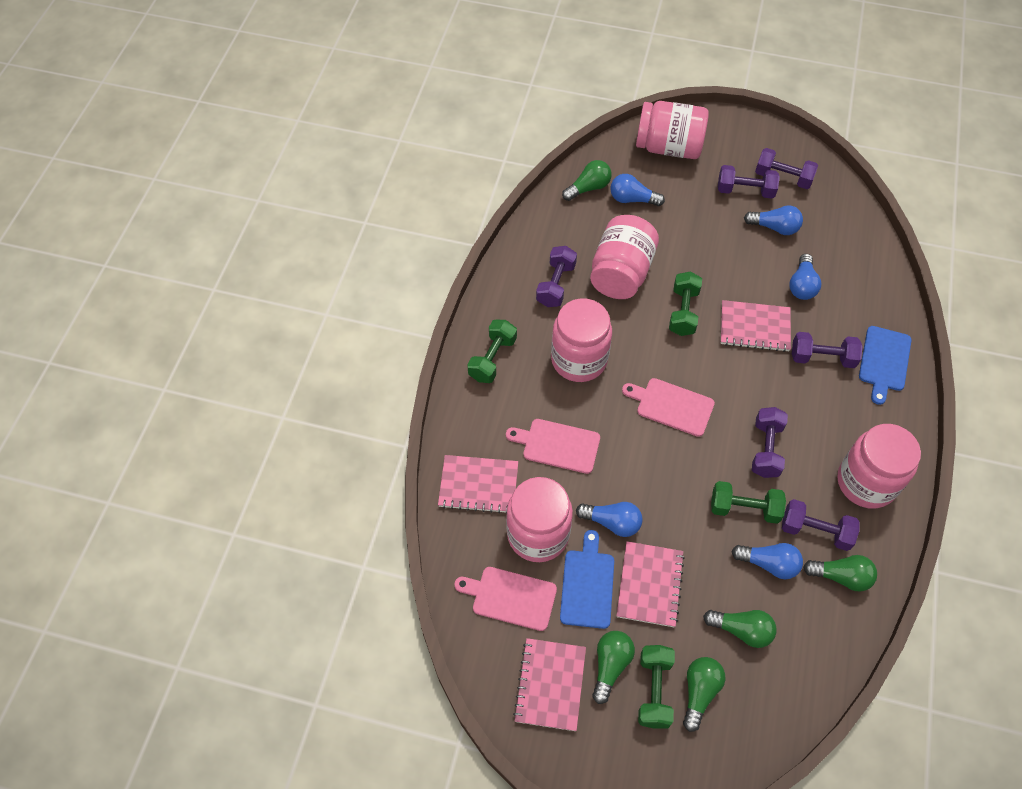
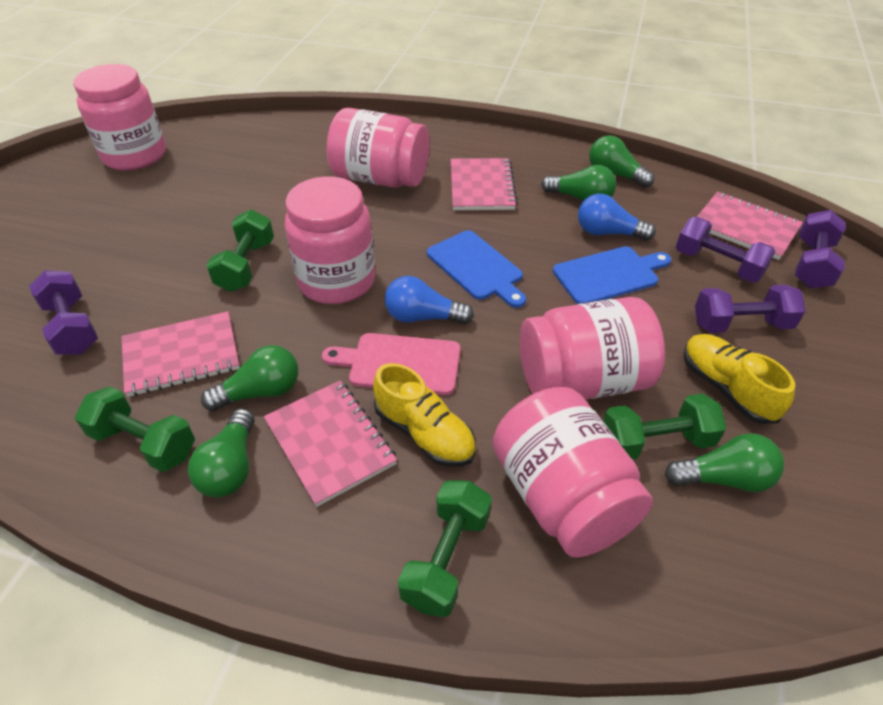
blue light bulb: 5 -> 2
pink cutting board: 3 -> 1
purple dumbbell: 6 -> 4
yellow shoe: 0 -> 2

